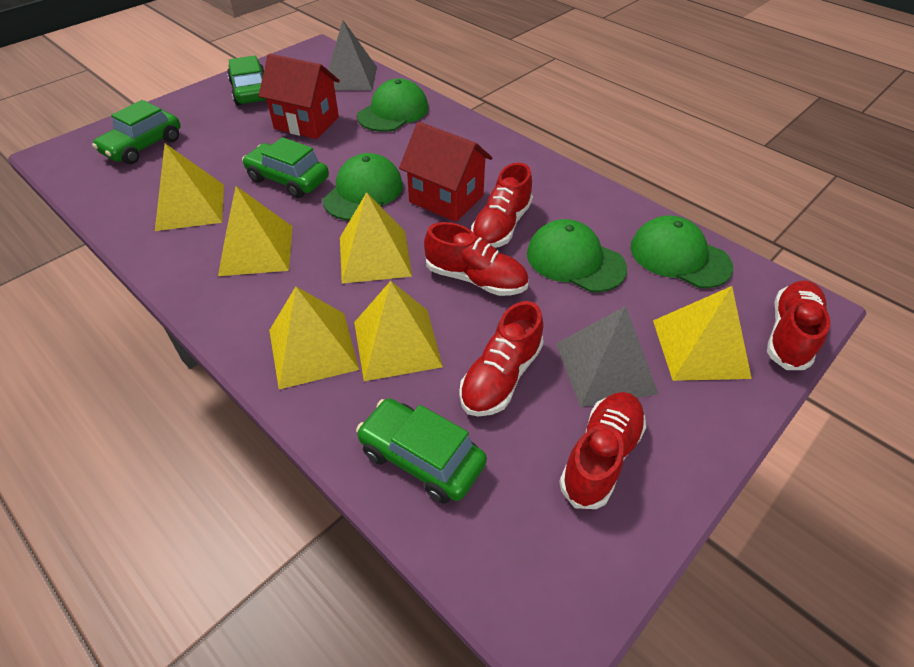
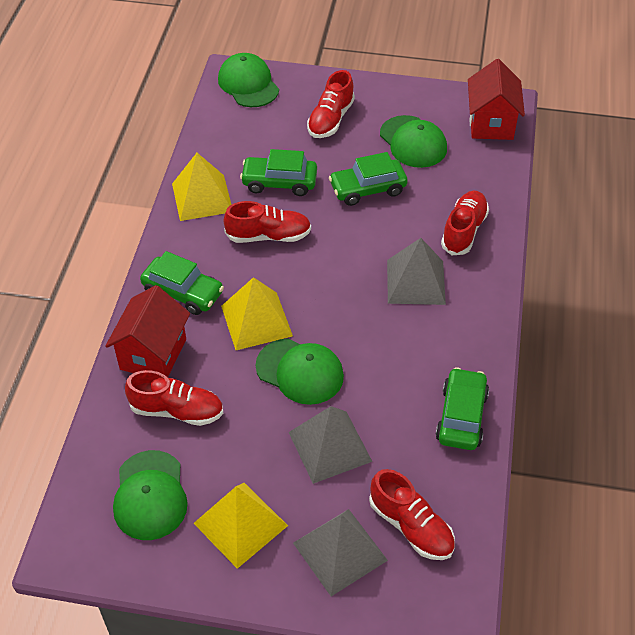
grey pyramid: 2 -> 3
yellow pyramid: 6 -> 3

